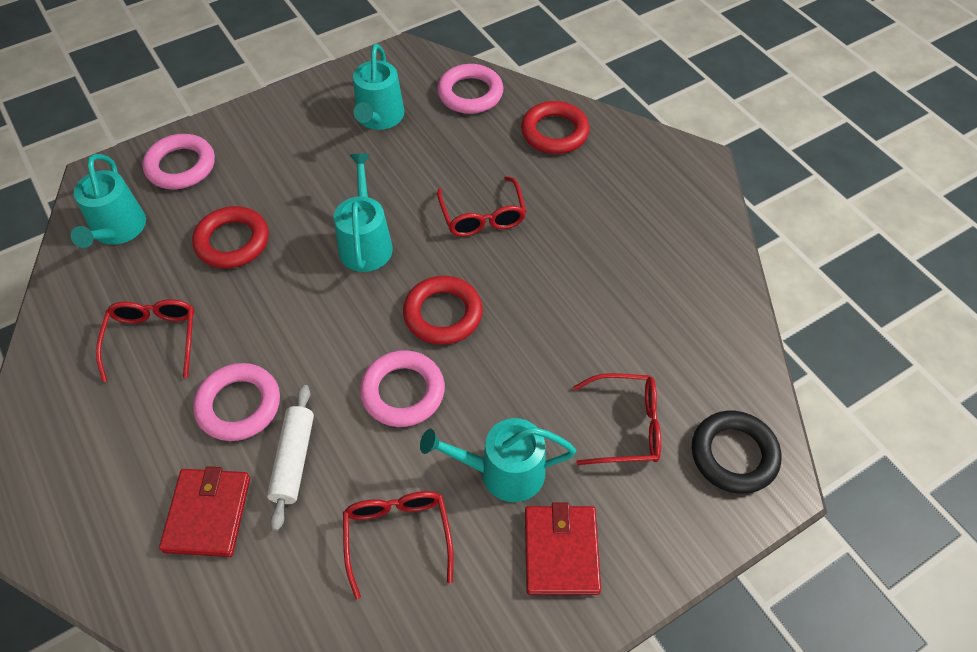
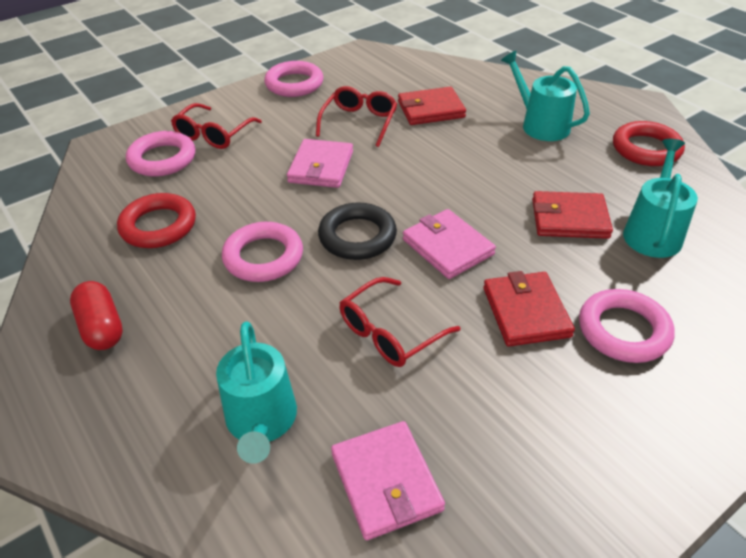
pink wallet: 0 -> 3
red capsule: 0 -> 1
red glasses: 4 -> 3
red ring: 3 -> 2
red wallet: 2 -> 3
turquoise watering can: 4 -> 3
white rolling pin: 1 -> 0

